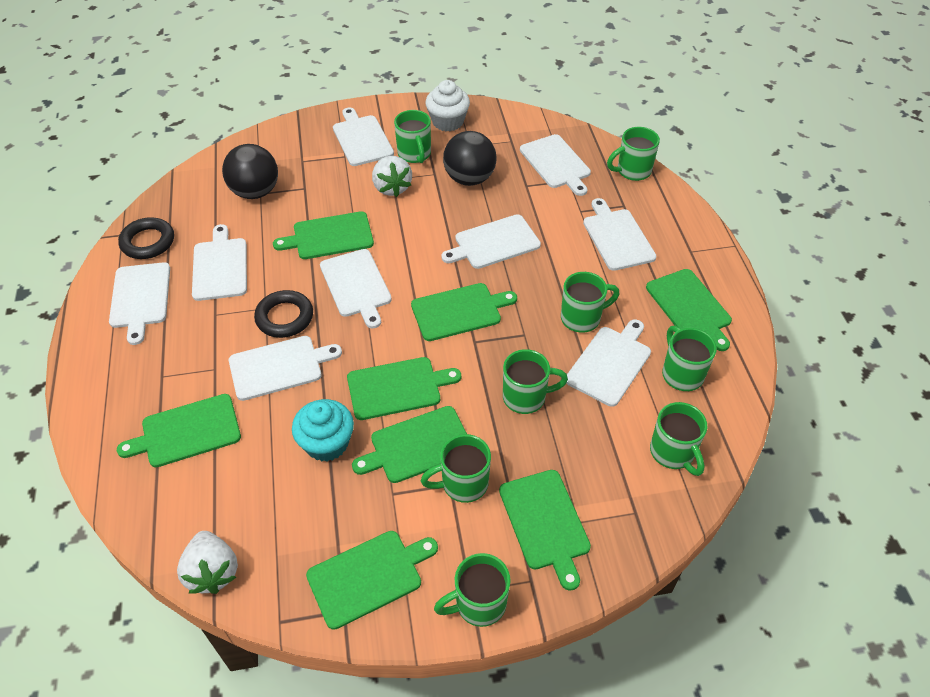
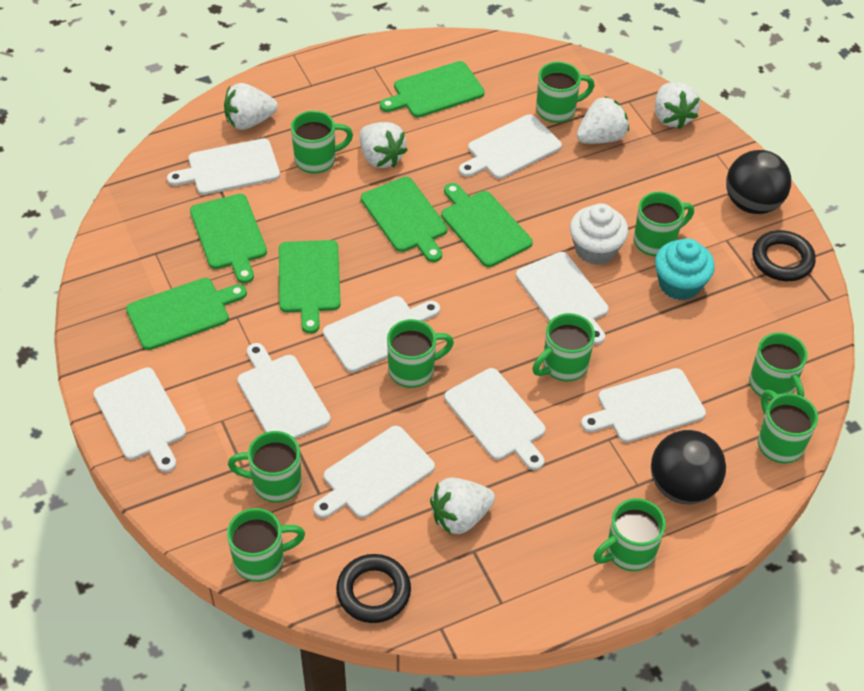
green cutting board: 8 -> 6
green mug: 8 -> 10
white strawberry: 2 -> 5

